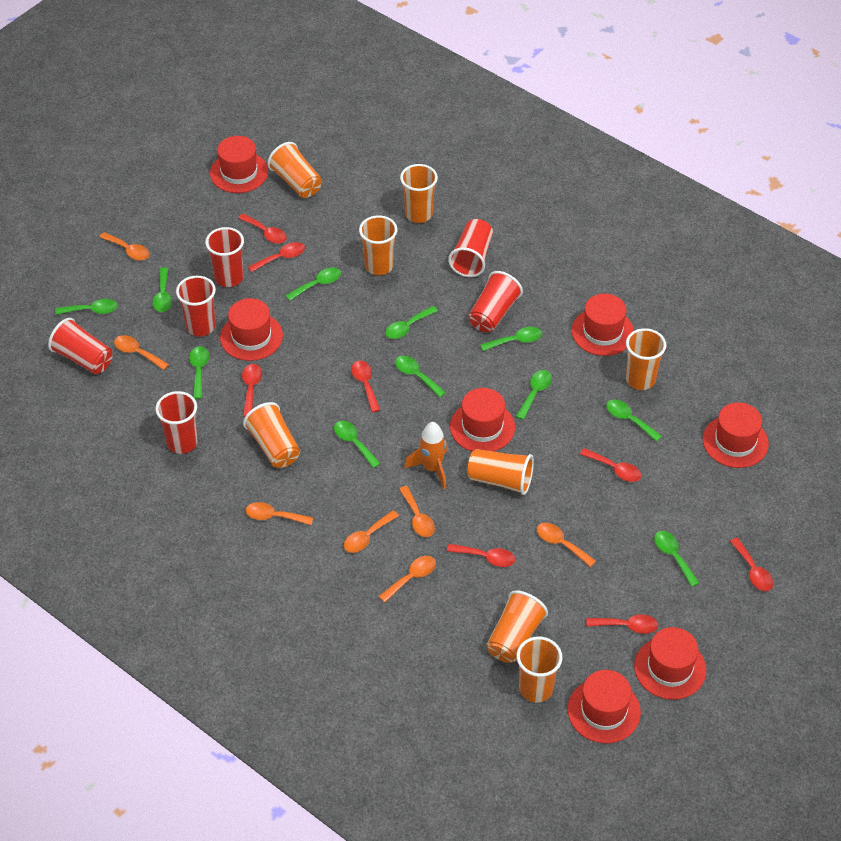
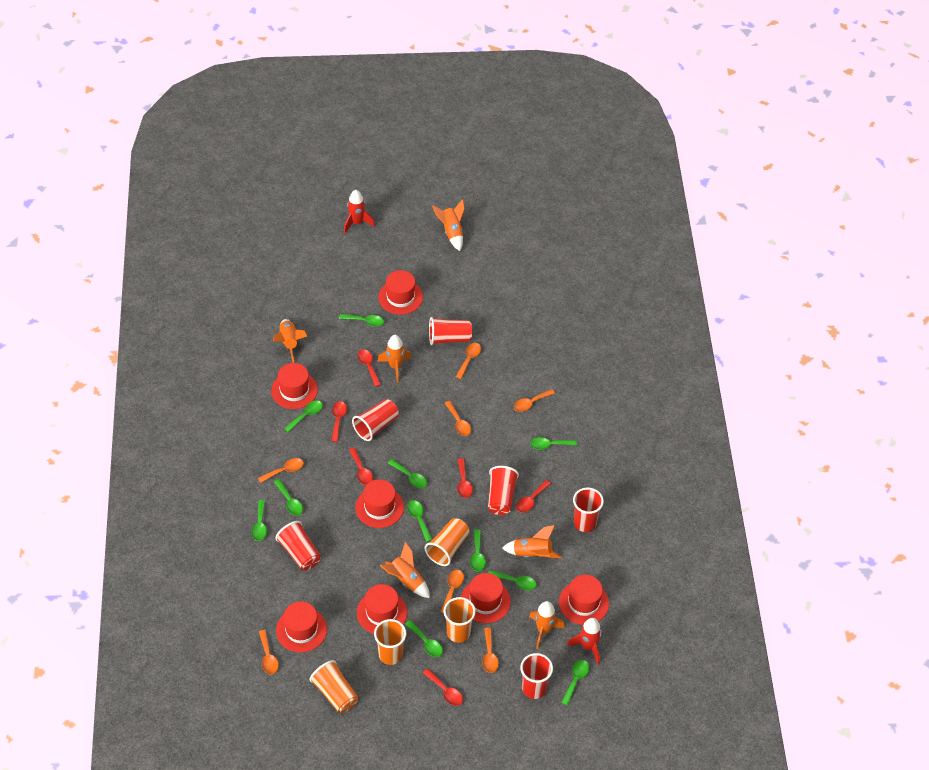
orange cup: 8 -> 4
orange rocket: 1 -> 6
red rocket: 0 -> 2
red spoon: 8 -> 6

